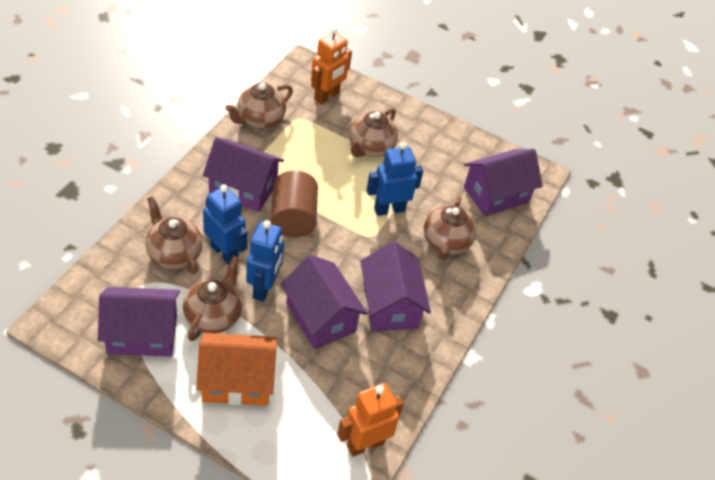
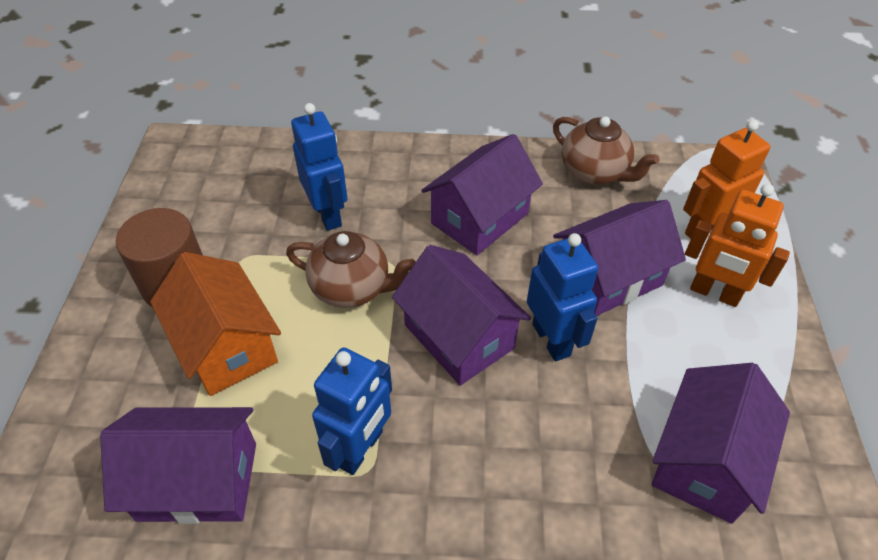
brown teapot: 5 -> 2

